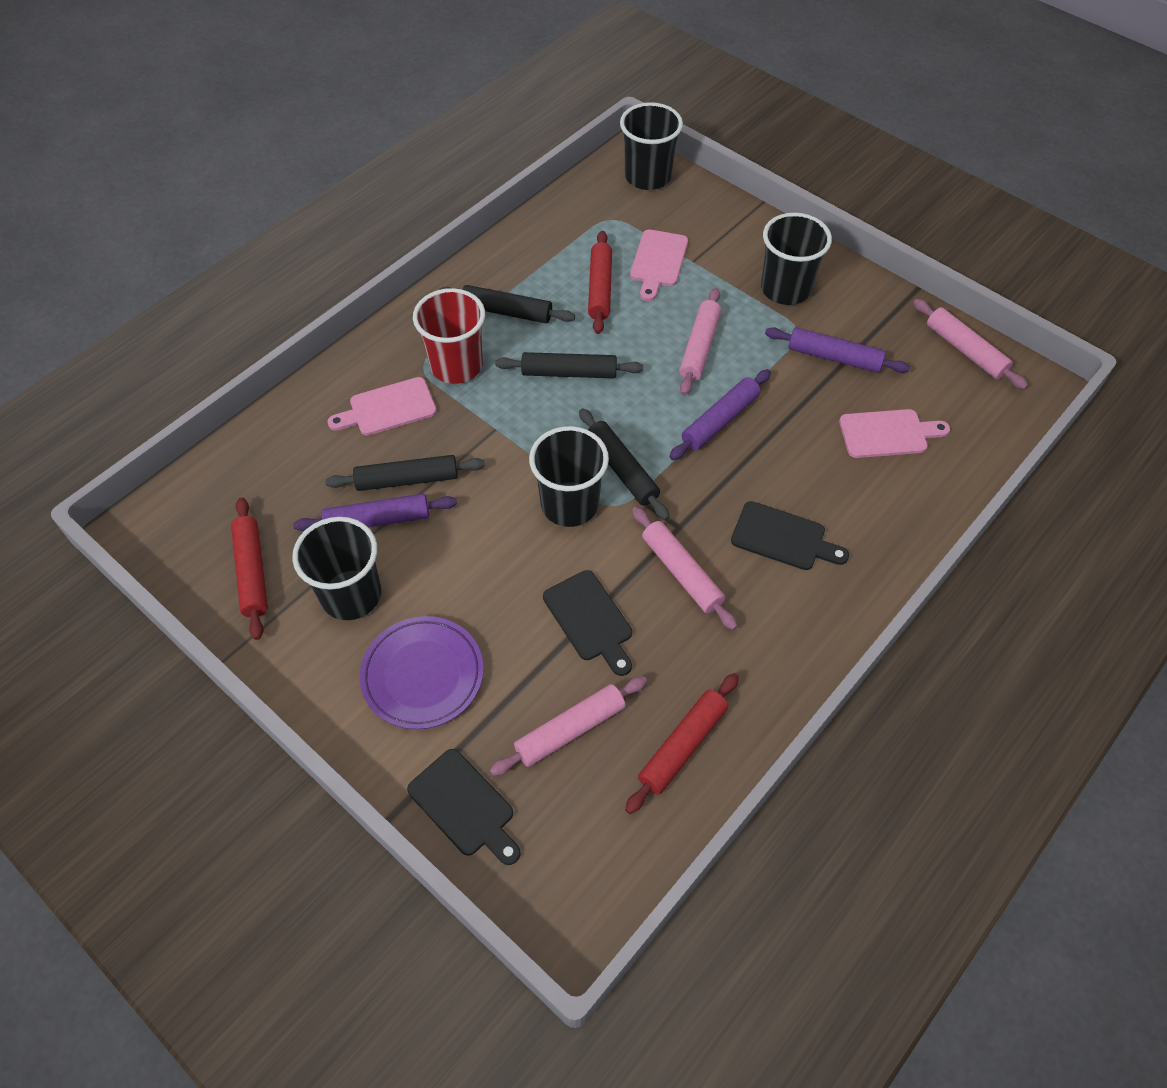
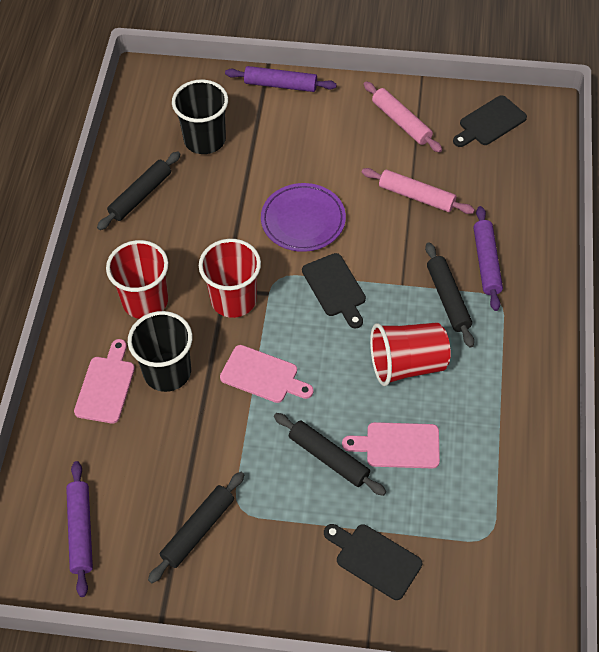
black cup: 4 -> 2
pink rolling pin: 4 -> 2
red cup: 1 -> 3
red rolling pin: 3 -> 0

